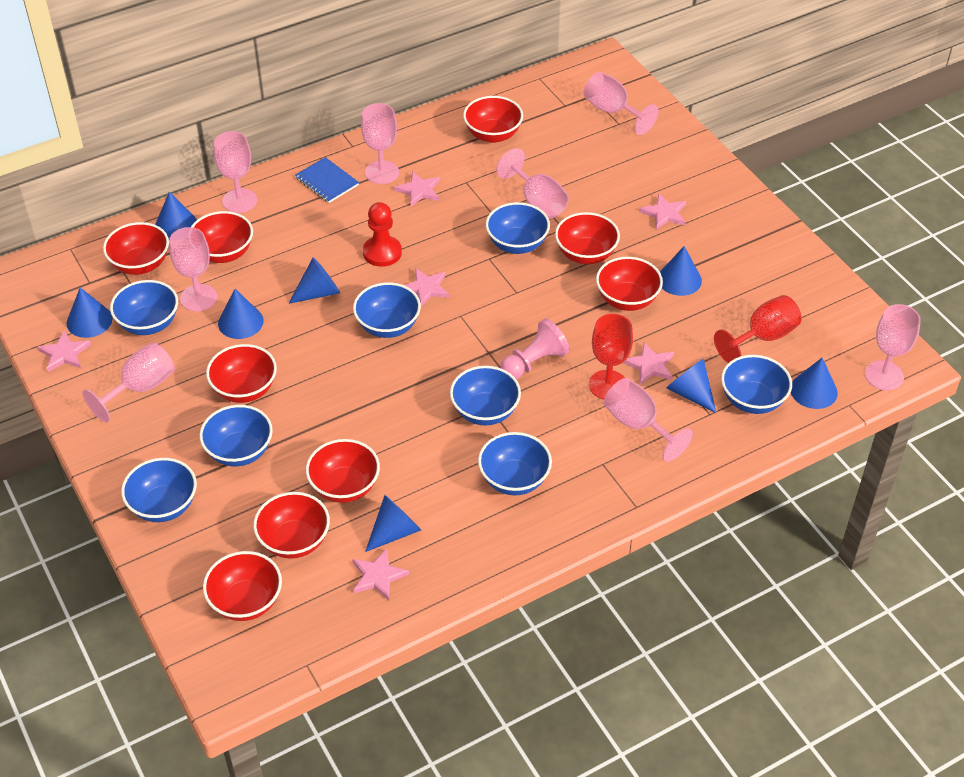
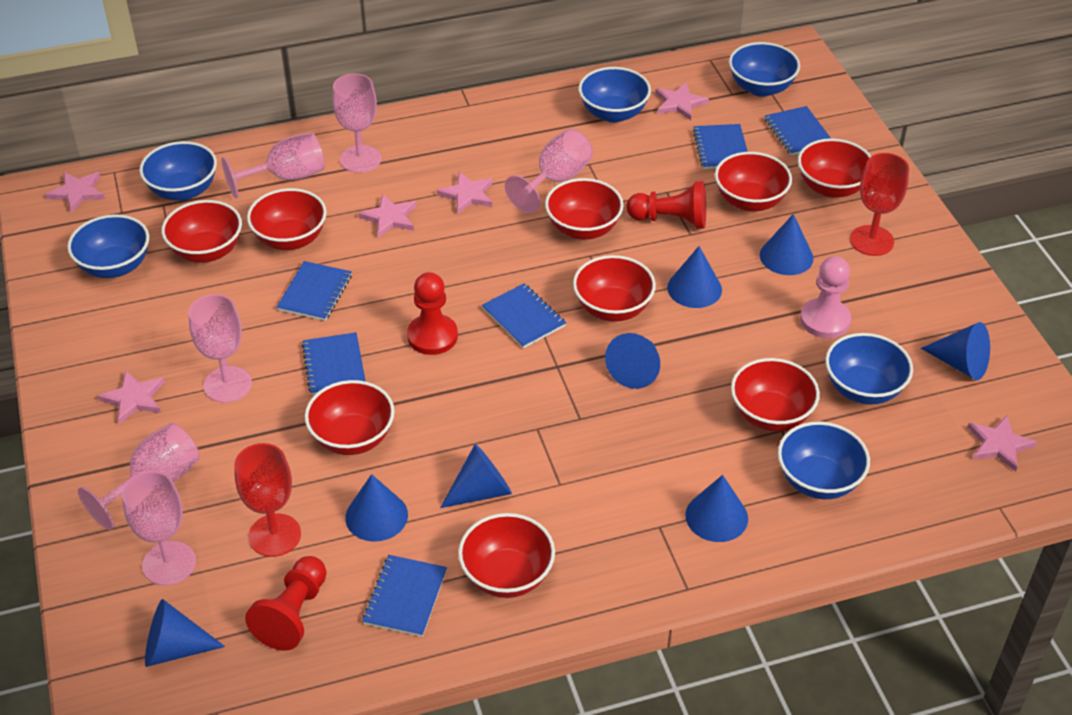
blue bowl: 8 -> 6
blue notebook: 1 -> 6
pink goblet: 8 -> 6
red pawn: 1 -> 3

